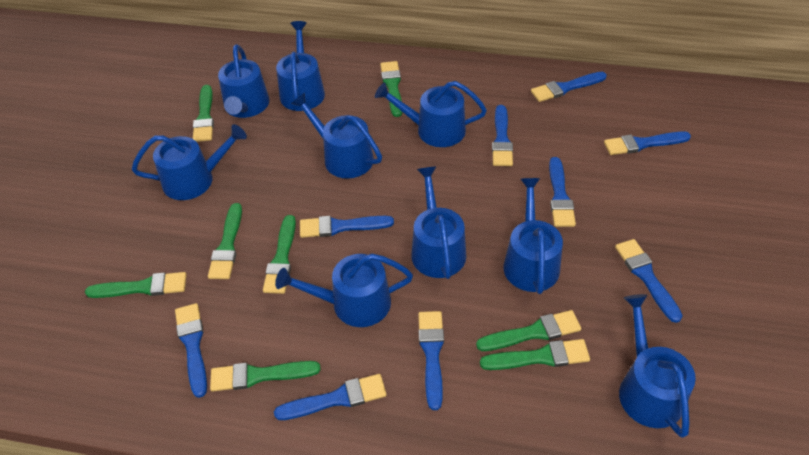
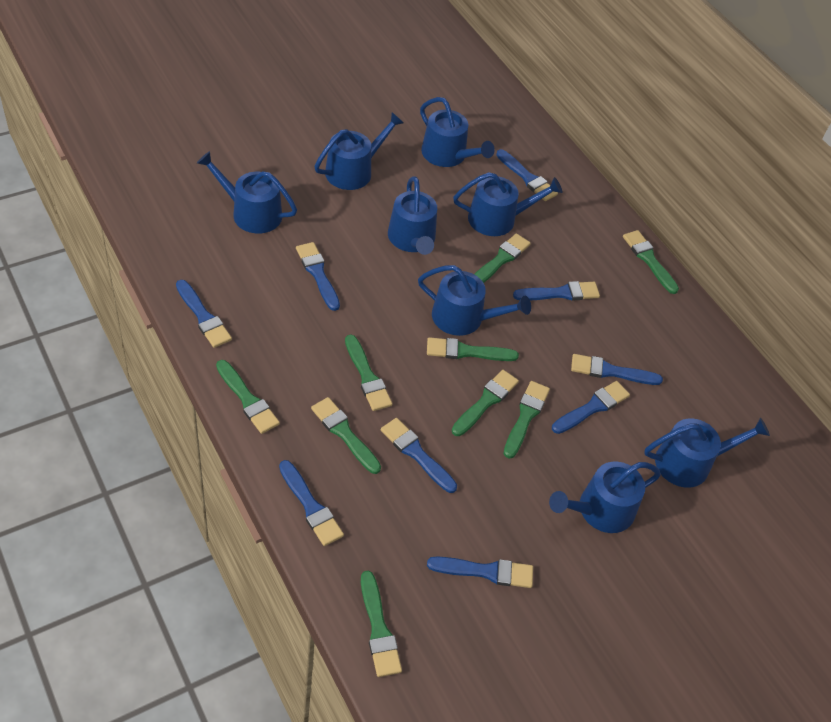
blue watering can: 9 -> 8
green brush: 8 -> 9

